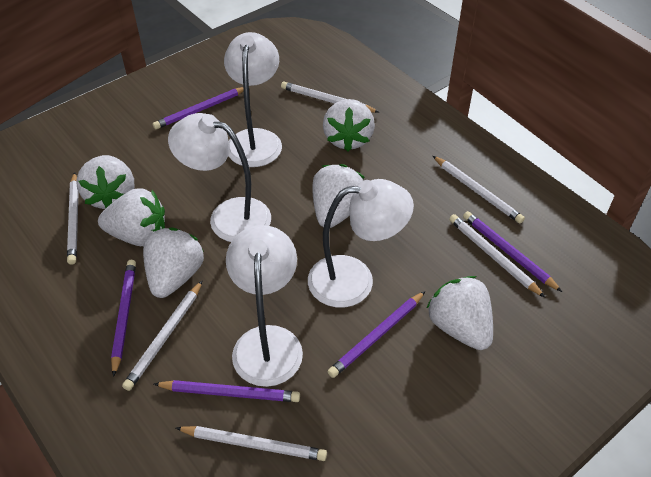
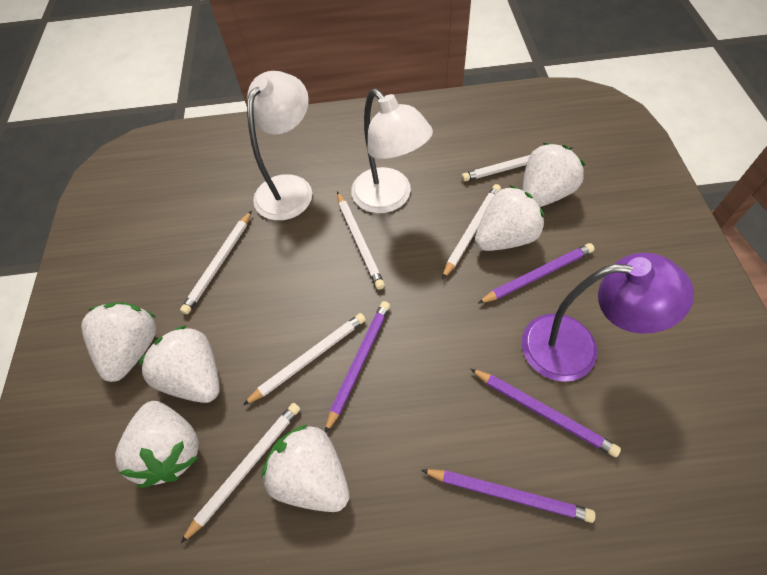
purple lamp: 0 -> 1
purple pencil: 5 -> 4
white lamp: 4 -> 2

